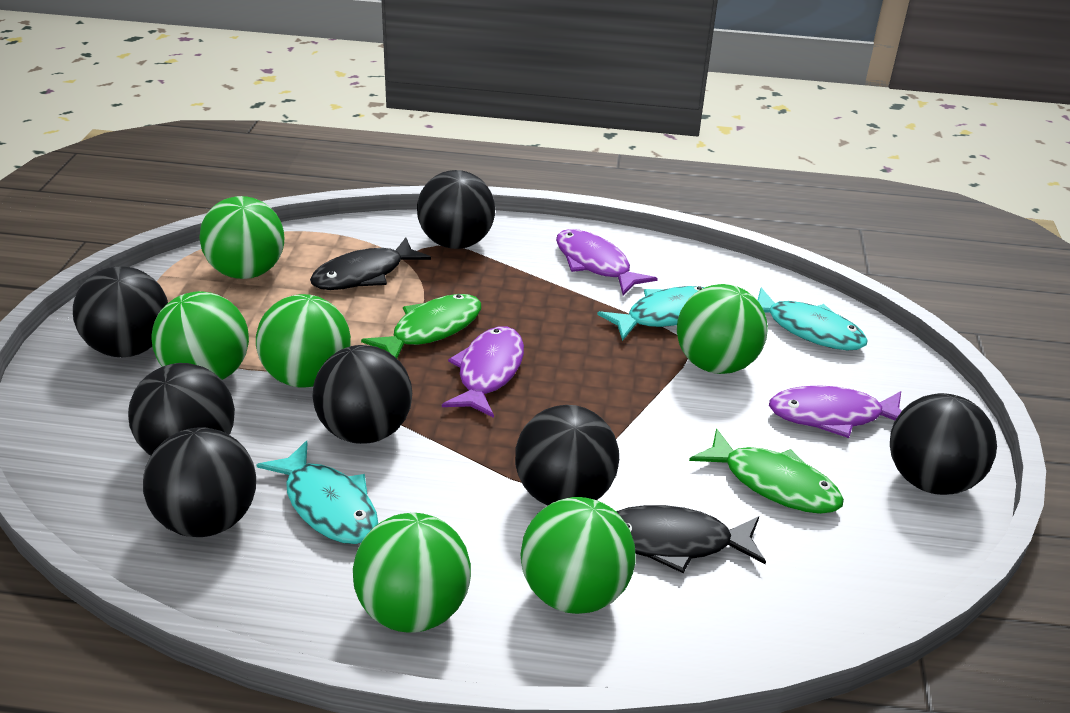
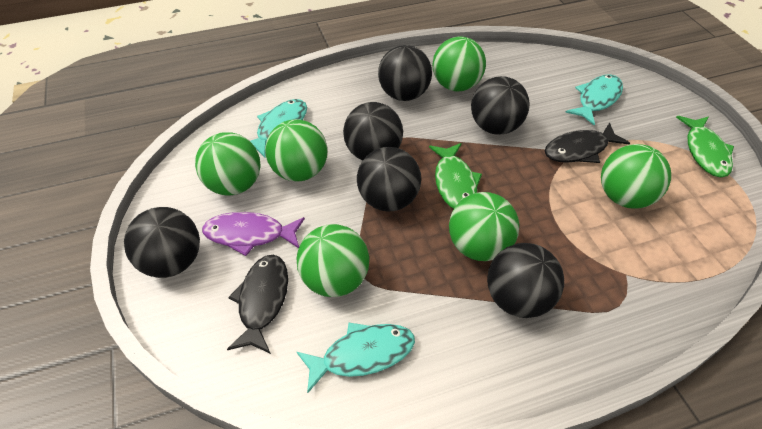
black ball: 7 -> 6
purple fish: 3 -> 1

